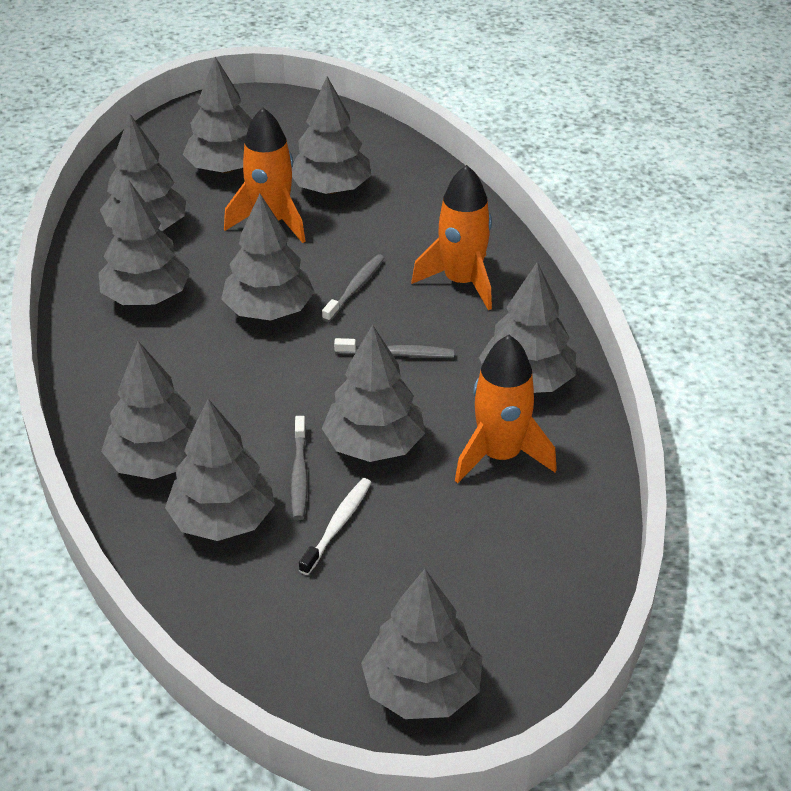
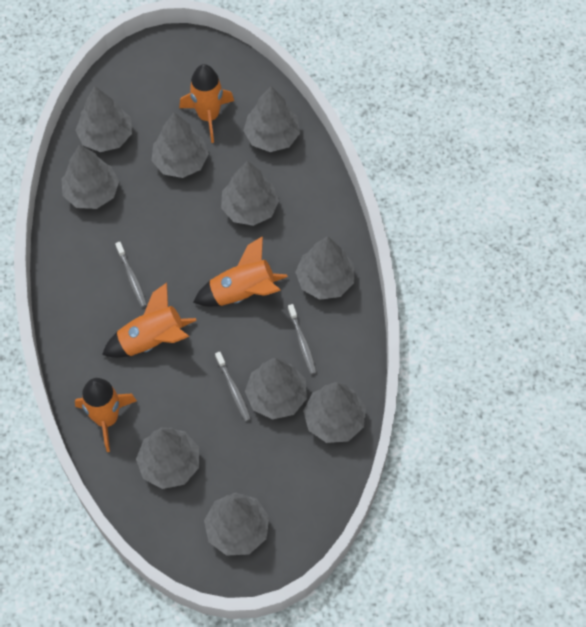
orange rocket: 3 -> 4
white toothbrush: 1 -> 0

